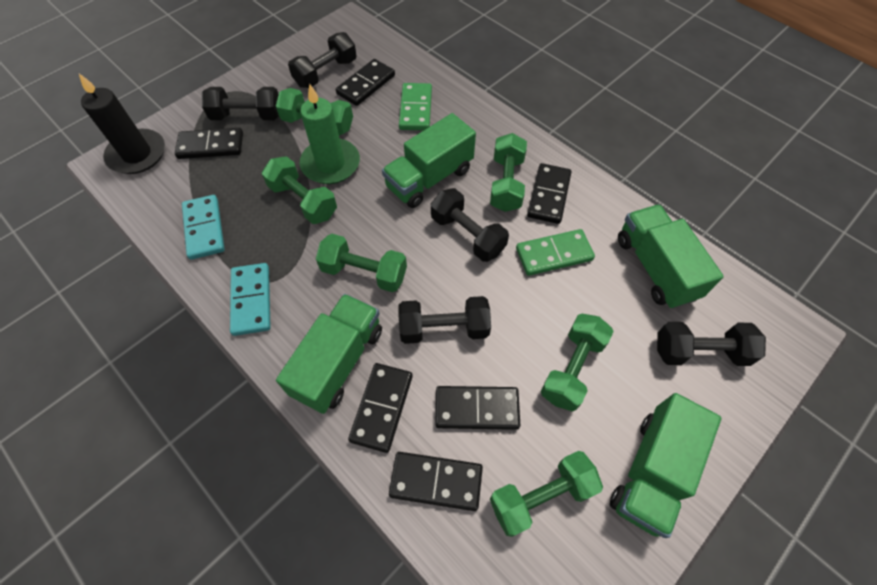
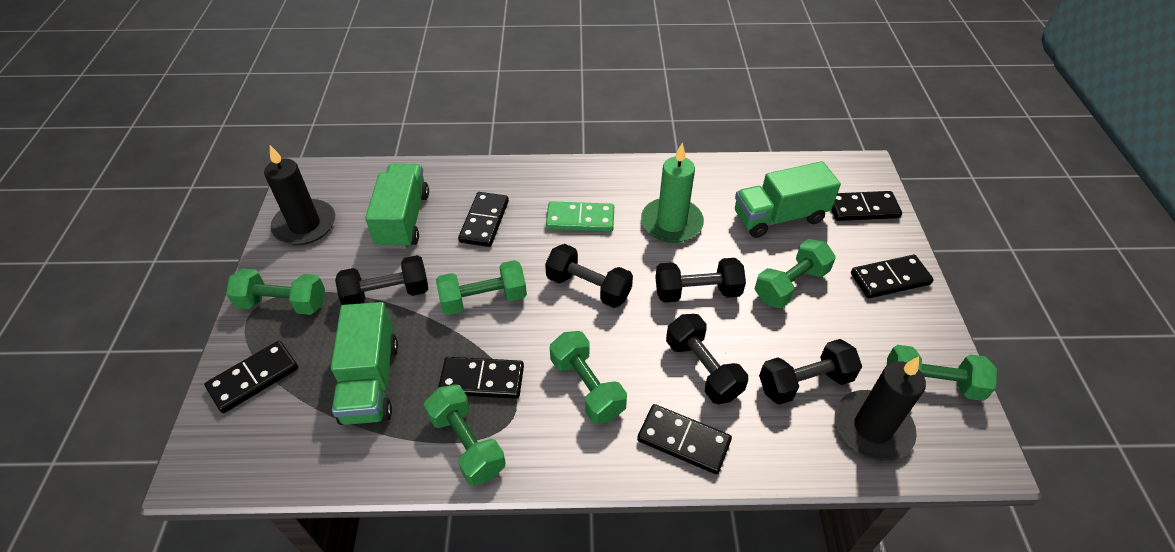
black candle: 1 -> 2
green domino: 2 -> 1
green truck: 4 -> 3
turquoise domino: 2 -> 0

